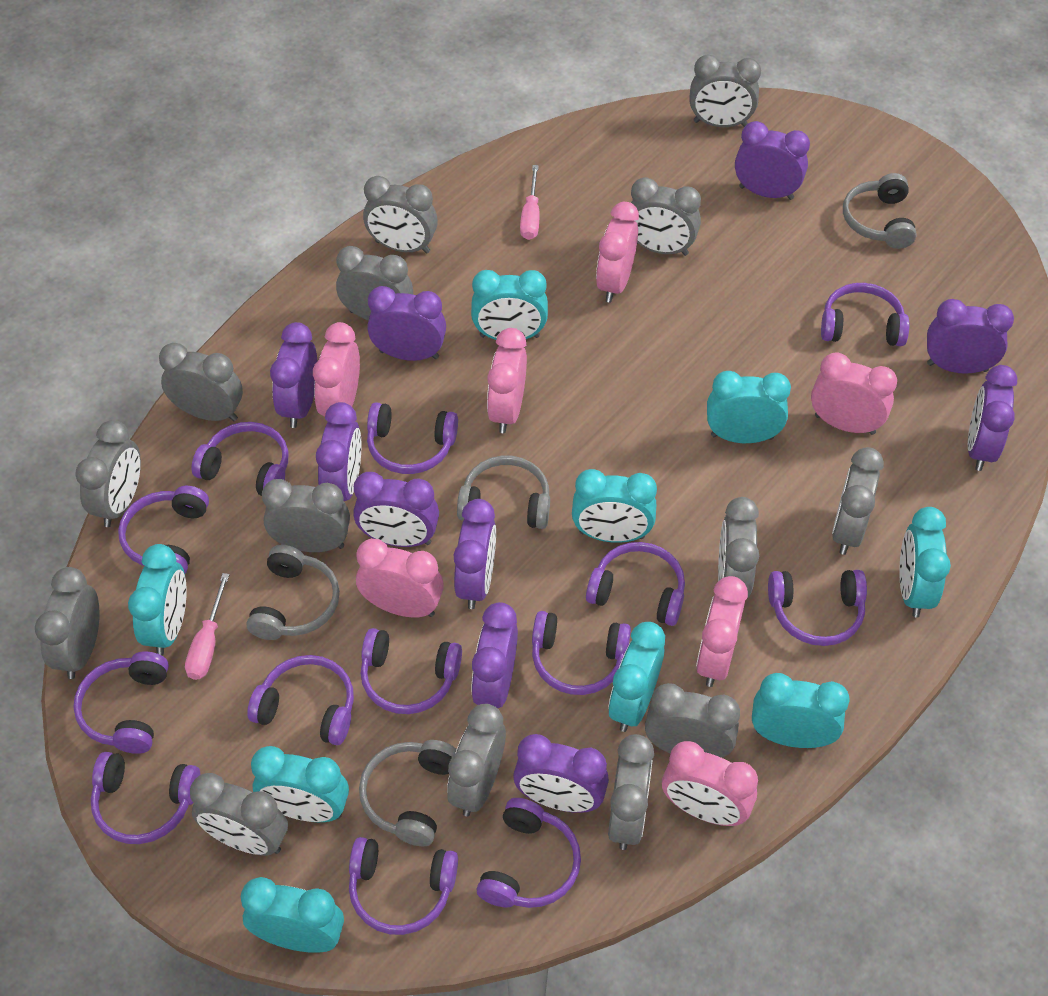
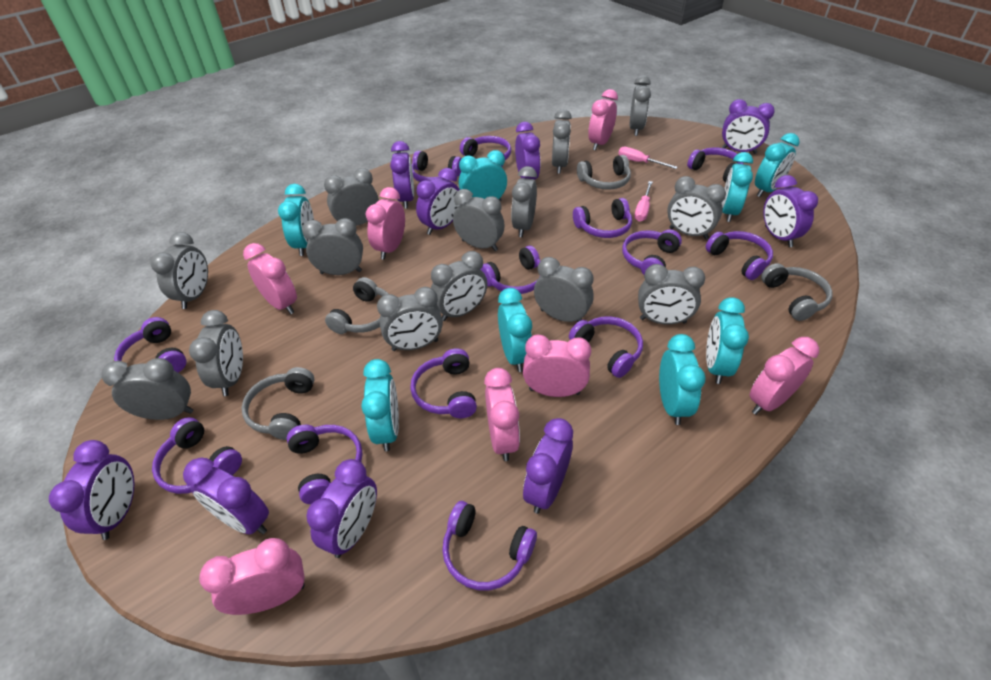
purple clock: 10 -> 9
turquoise clock: 9 -> 8

